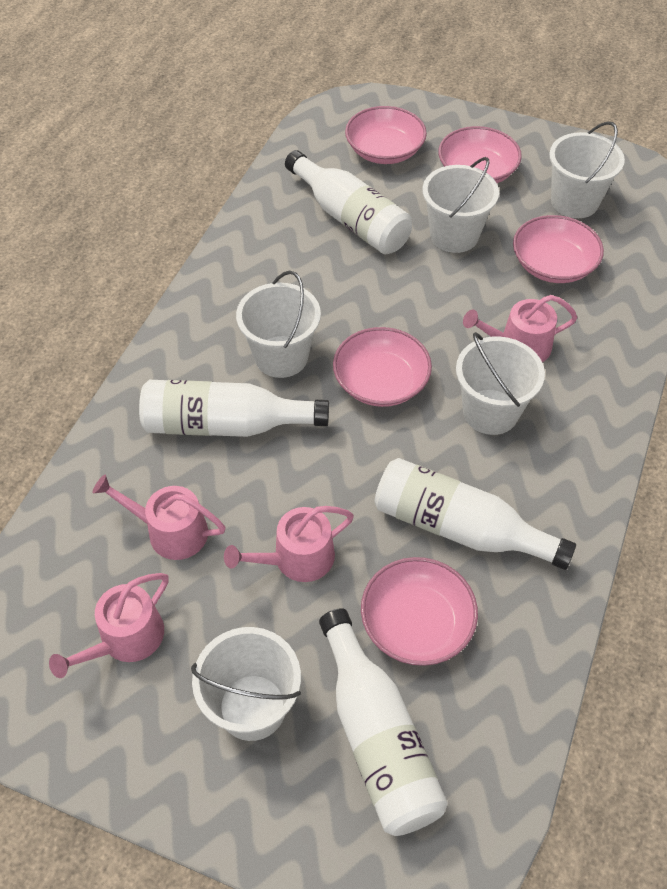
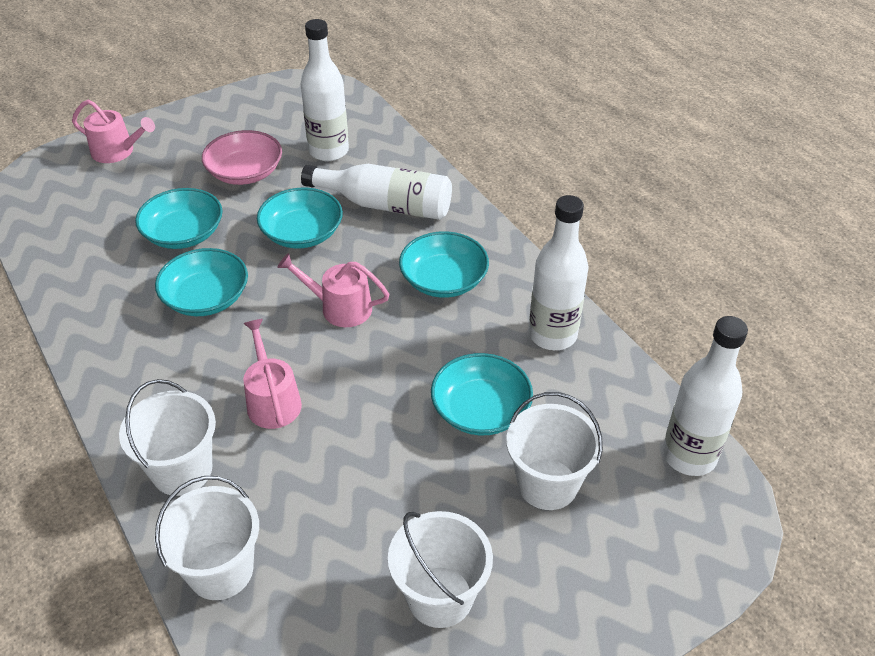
pink bowl: 5 -> 1
pink watering can: 4 -> 3
turquoise bowl: 0 -> 5
white bucket: 5 -> 4

